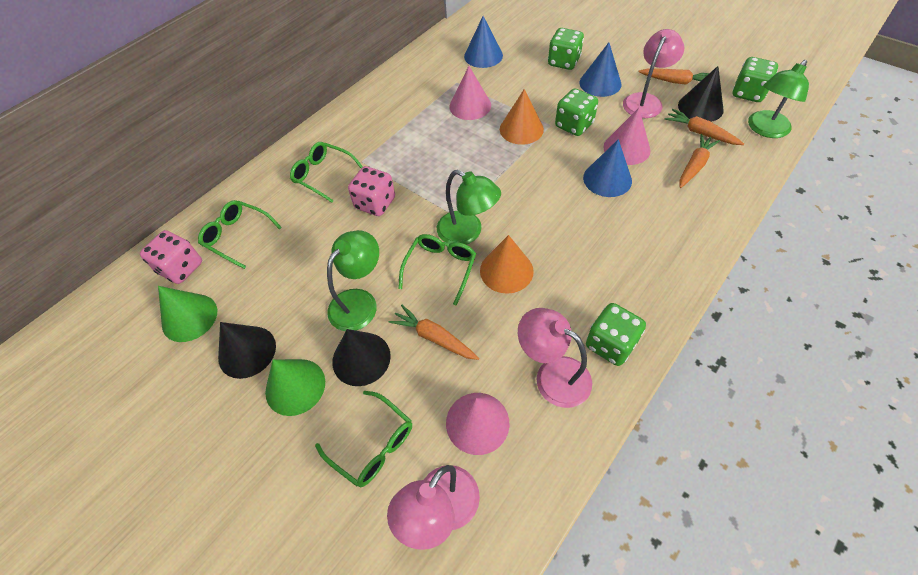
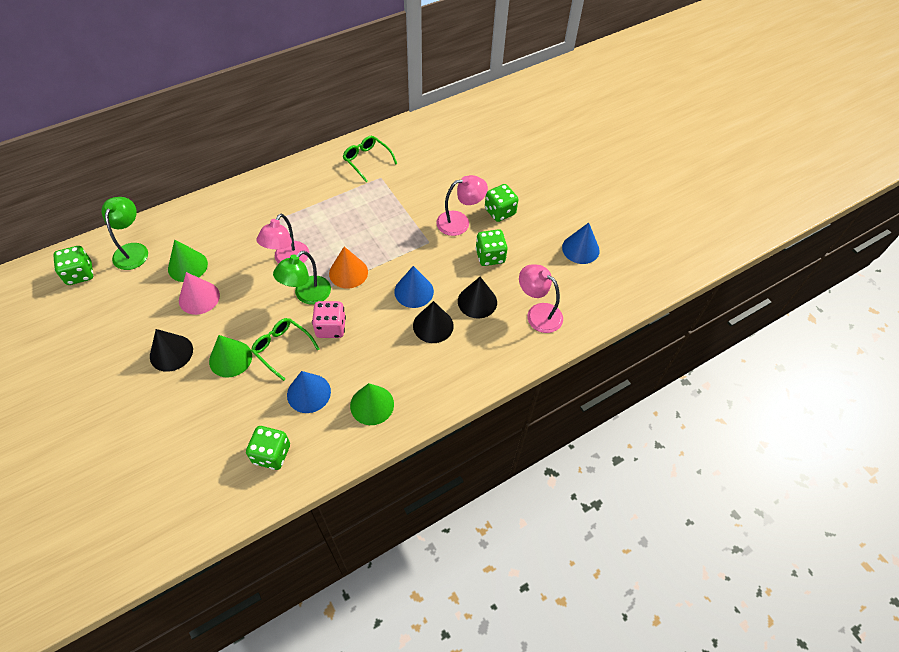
green cone: 2 -> 3
green glasses: 4 -> 2
green lamp: 3 -> 2
orange carrot: 4 -> 0
orange cone: 2 -> 1
pink cone: 3 -> 1
pink dice: 2 -> 1

